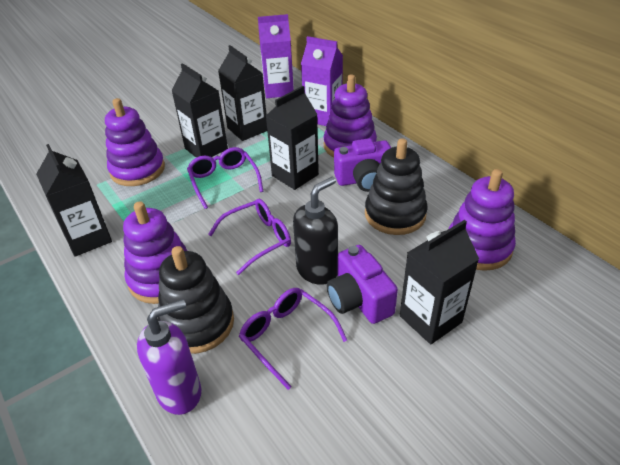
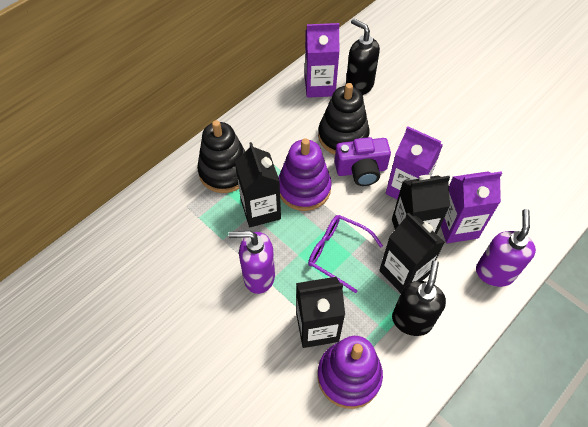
black carton: 5 -> 4
black soap dispenser: 1 -> 2
purple camera: 2 -> 1
purple carton: 2 -> 3
purple glasses: 3 -> 1
purple soap dispenser: 1 -> 2
purple stacking toy: 4 -> 2

